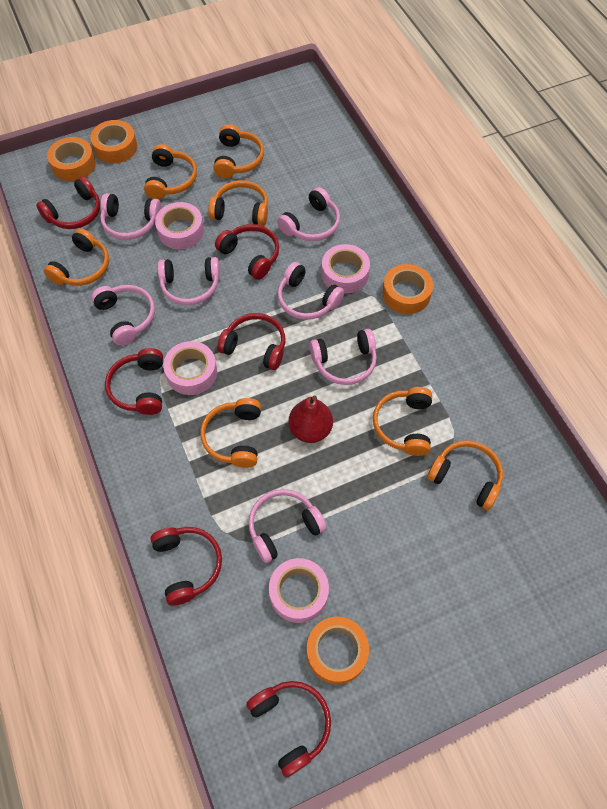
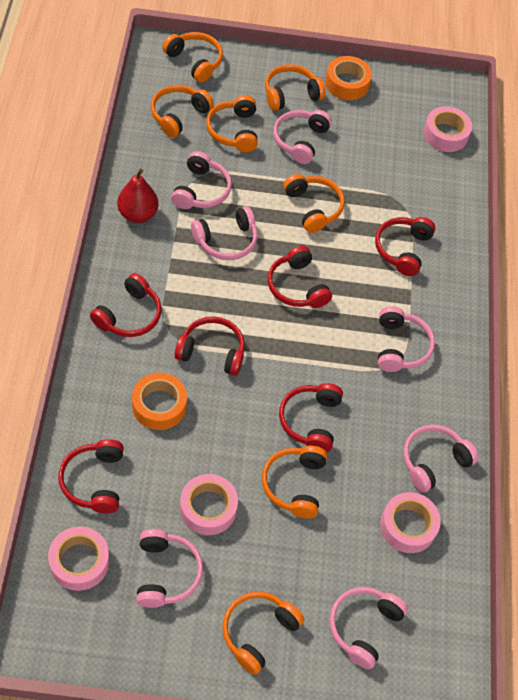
orange tape: 4 -> 2

